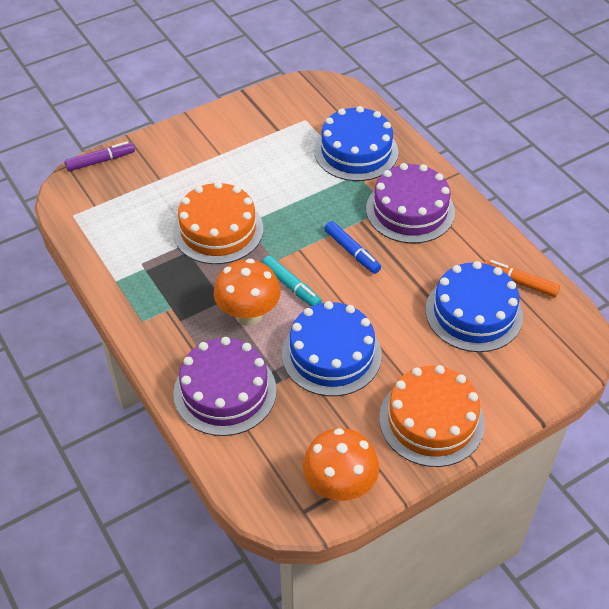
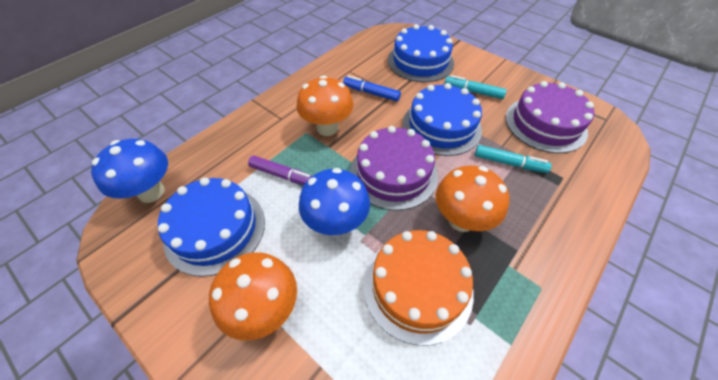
blue mushroom: 0 -> 2
orange cake: 2 -> 1
orange marker: 1 -> 0
orange mushroom: 2 -> 3
turquoise marker: 1 -> 2

